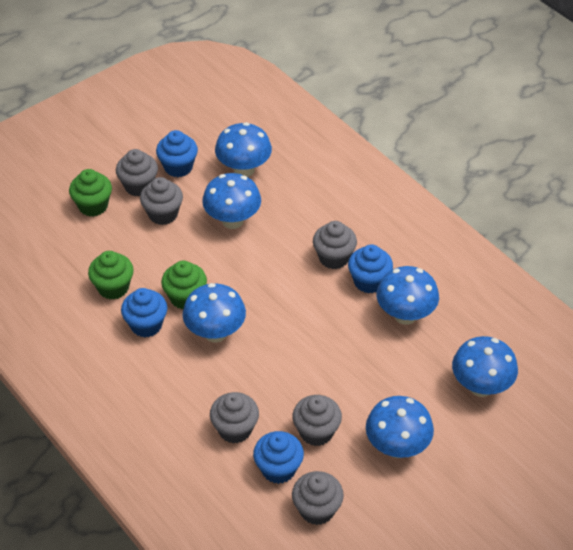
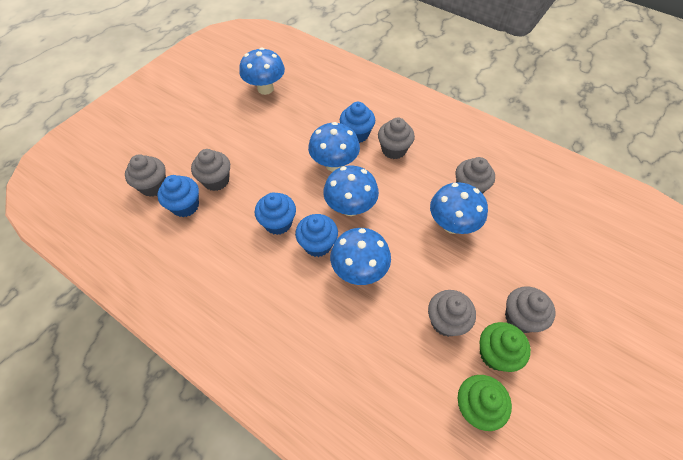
blue mushroom: 6 -> 5
green cupcake: 3 -> 2

